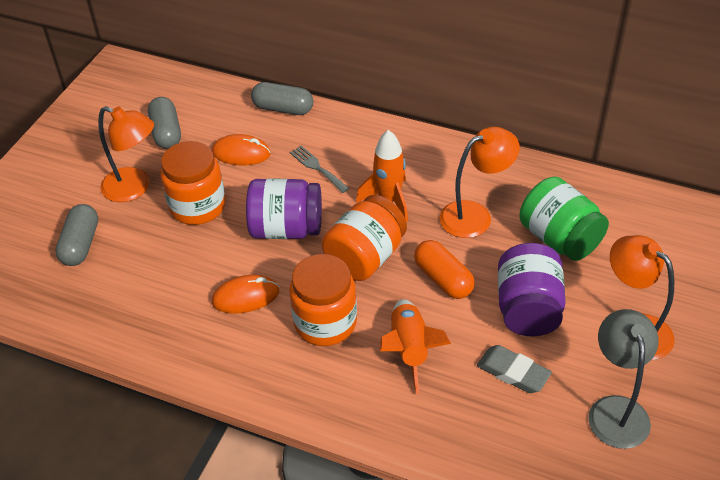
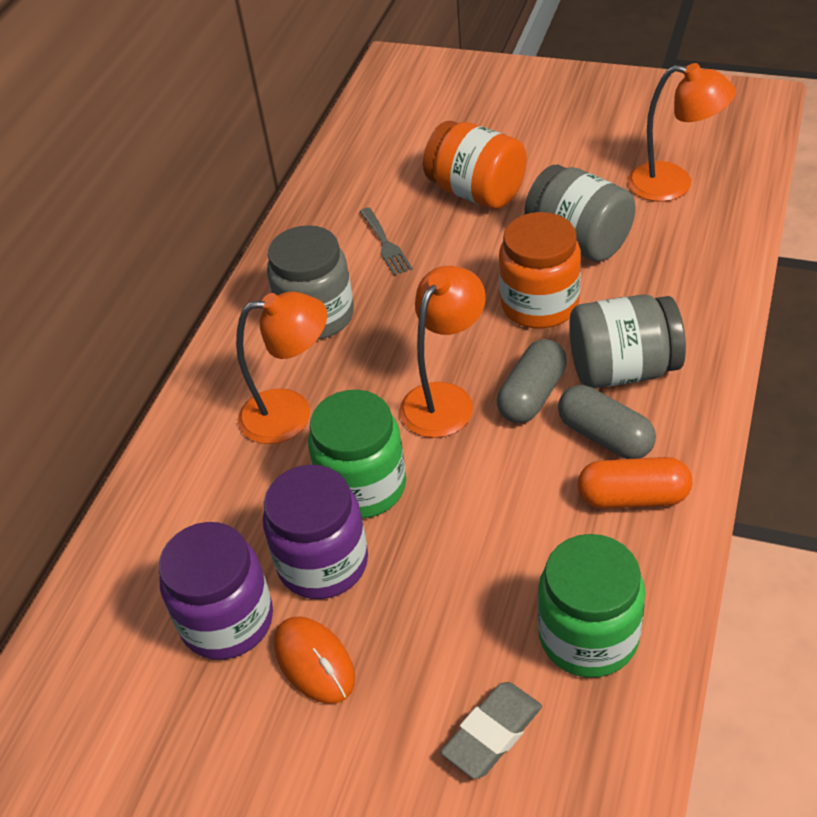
green jar: 1 -> 2
grey capsule: 3 -> 2
grey jar: 0 -> 3
grey lamp: 1 -> 0
orange jar: 3 -> 2
orange mouse: 2 -> 1
orange rocket: 2 -> 0

